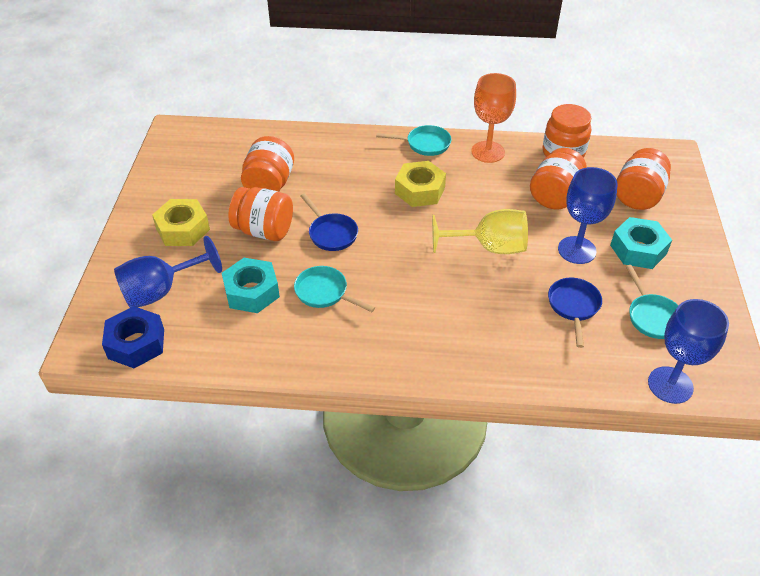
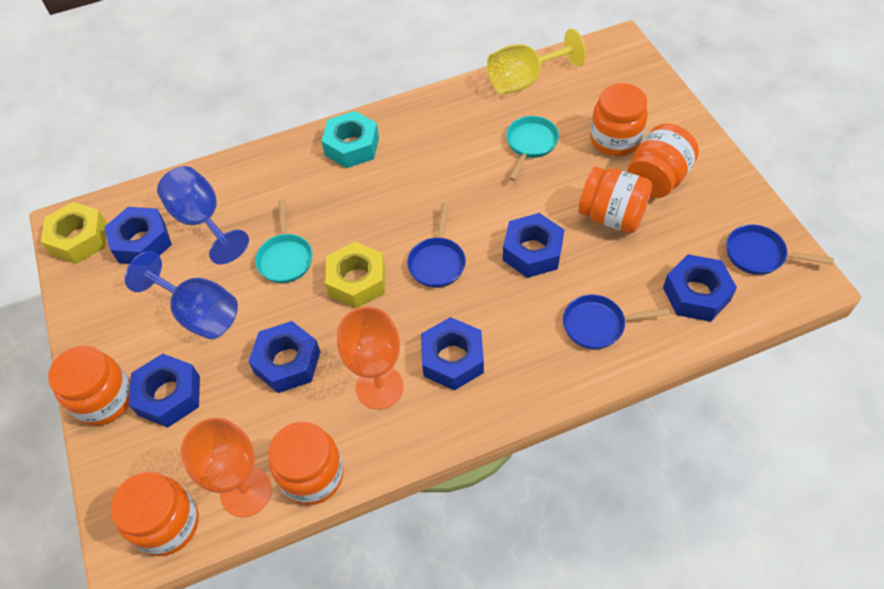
blue goblet: 3 -> 2
blue nut: 1 -> 6
blue pan: 2 -> 3
orange goblet: 1 -> 2
orange jar: 5 -> 6
turquoise nut: 2 -> 1
turquoise pan: 3 -> 2

